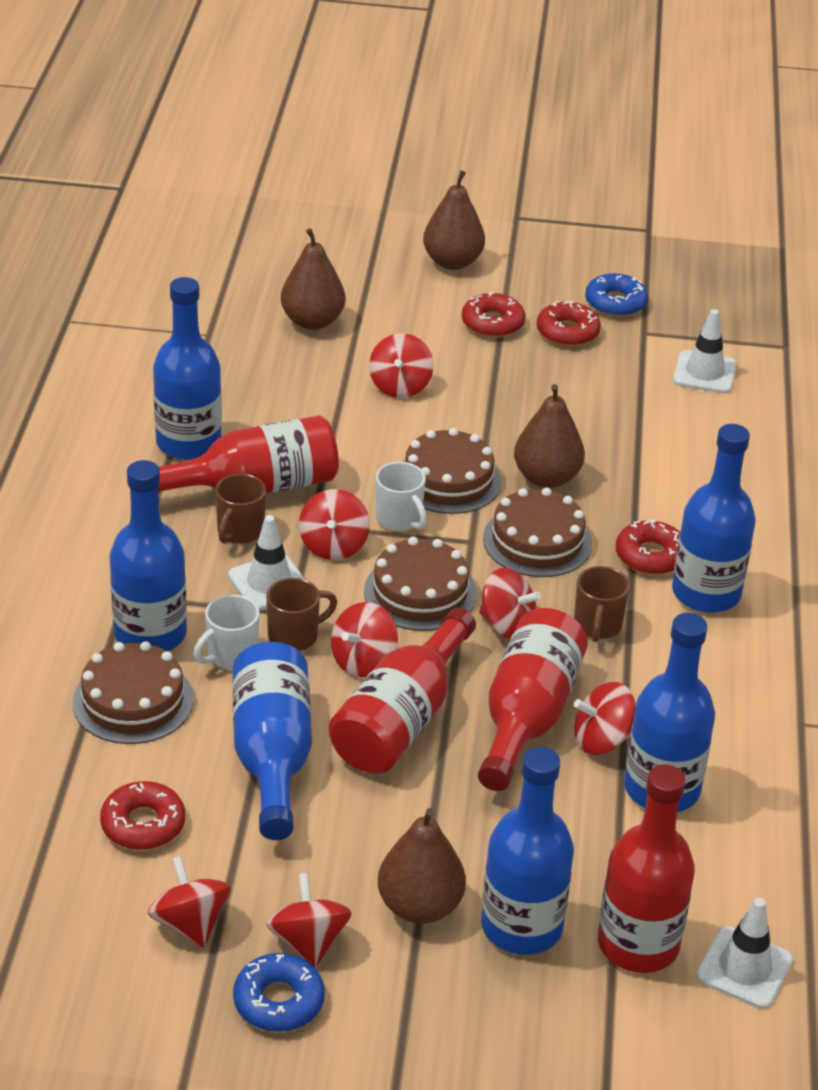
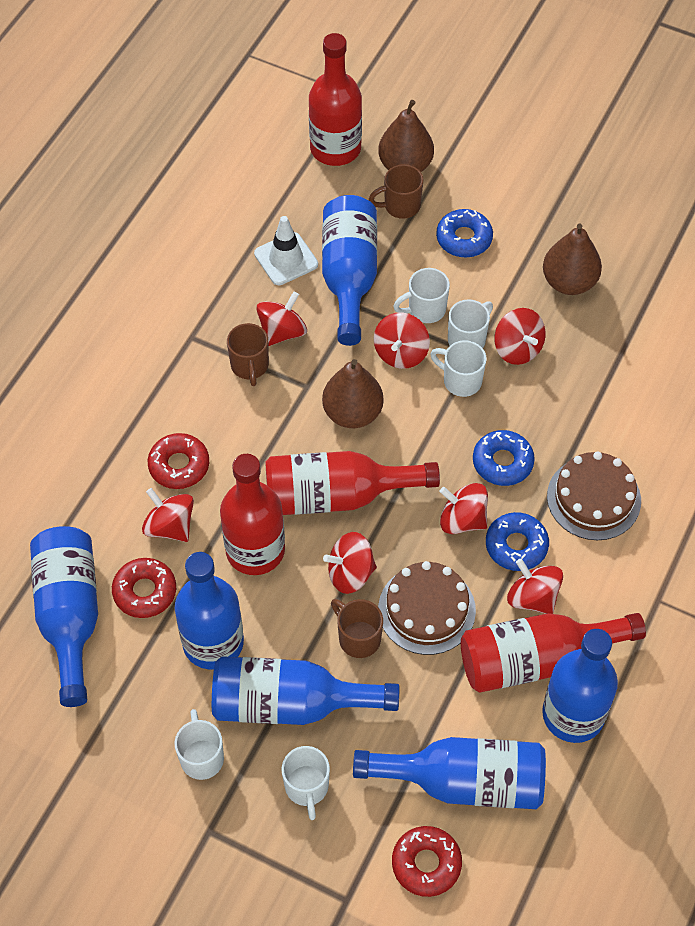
blue donut: 2 -> 3
brown cake: 4 -> 2
brown pear: 4 -> 3
red donut: 4 -> 3
white mug: 2 -> 5
white traffic cone: 3 -> 1

